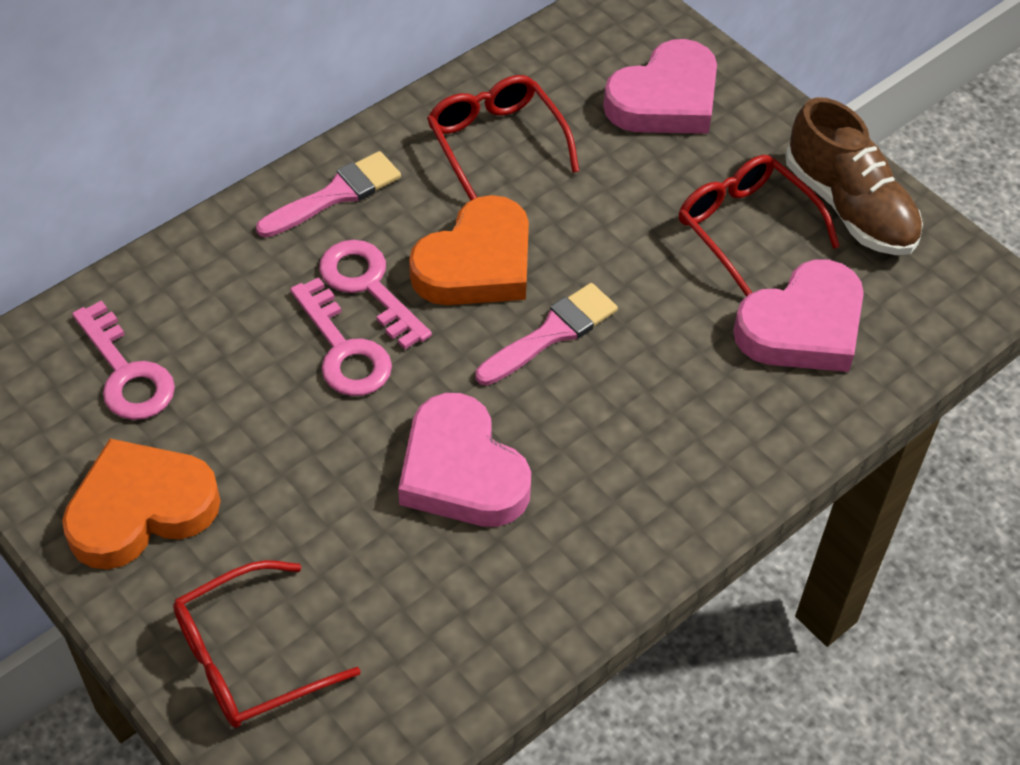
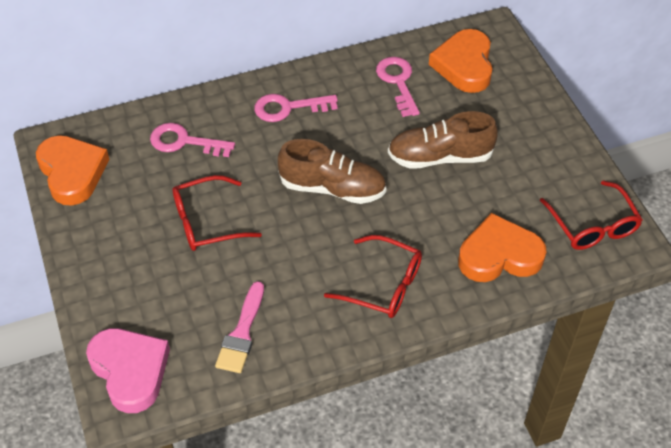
brown shoe: 1 -> 2
orange heart: 2 -> 3
pink brush: 2 -> 1
pink heart: 3 -> 1

